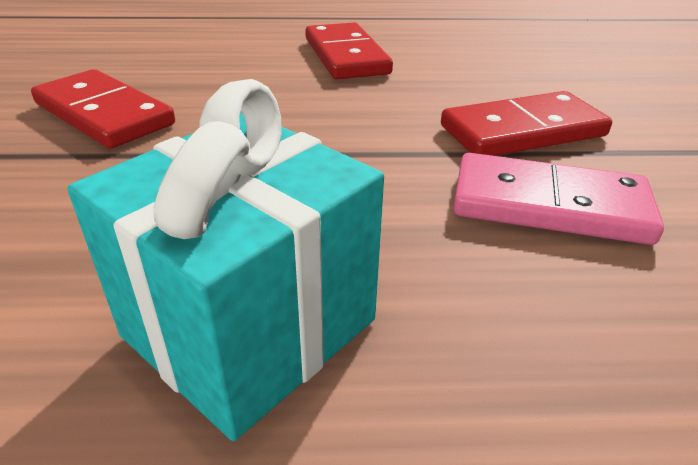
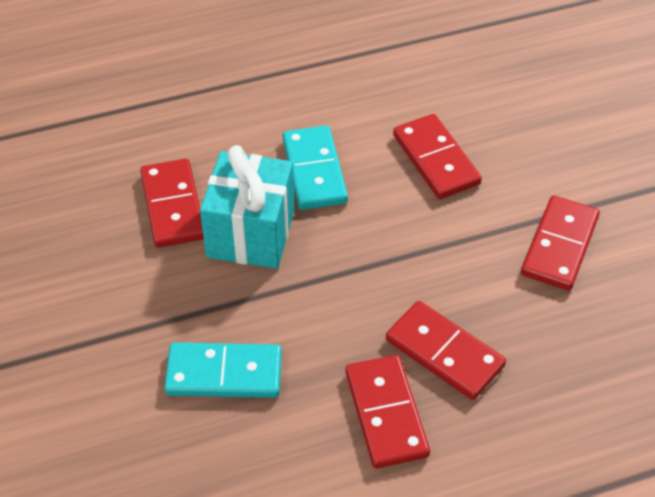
pink domino: 1 -> 0
red domino: 3 -> 5
turquoise domino: 0 -> 2

